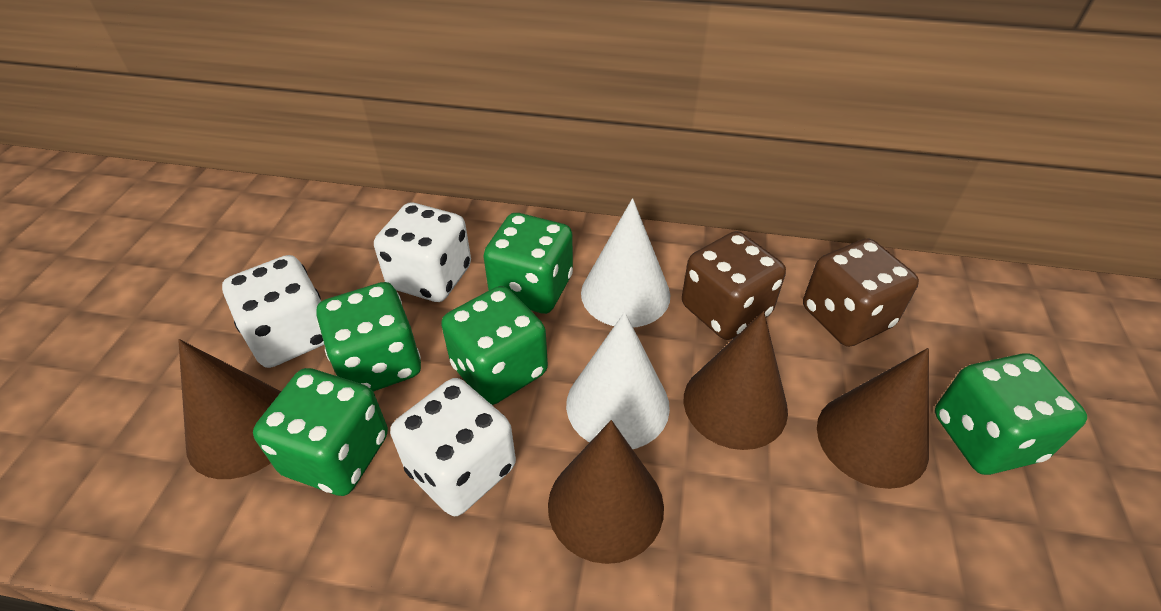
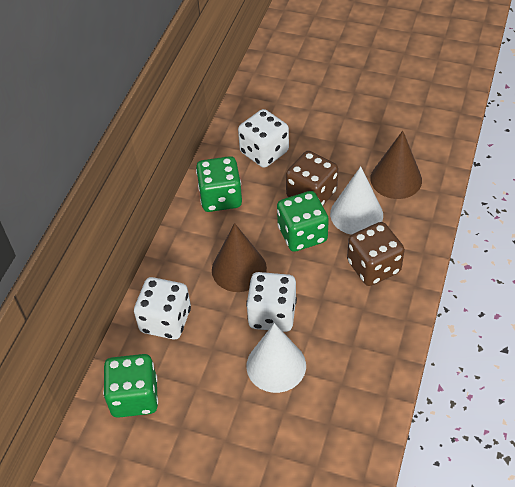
brown cone: 4 -> 2
green dice: 5 -> 3

